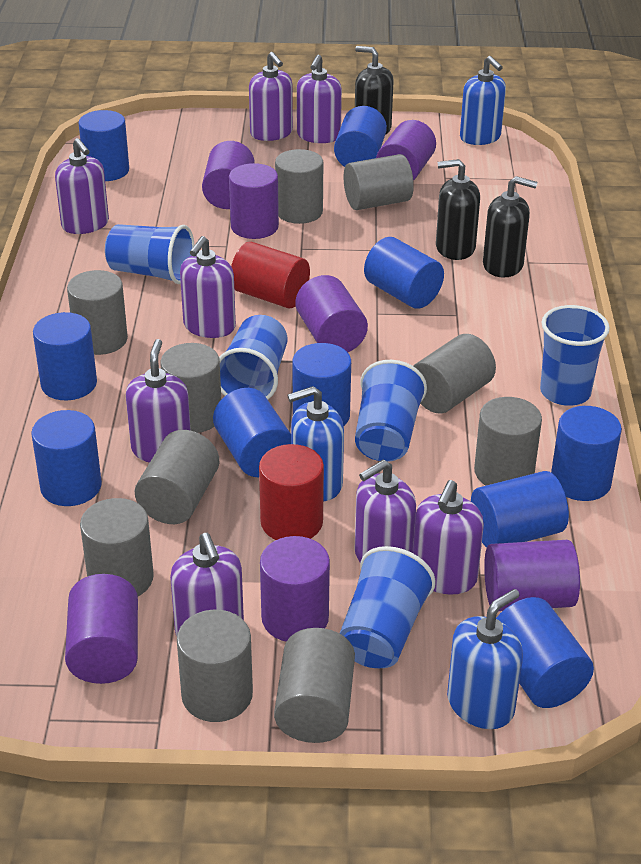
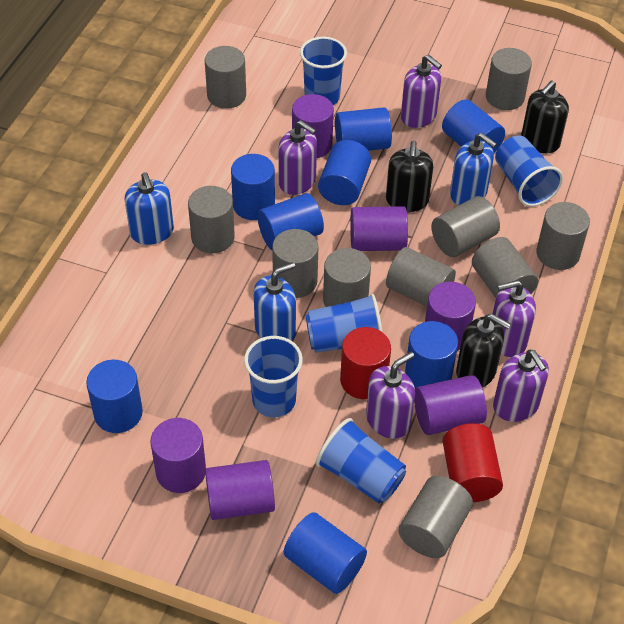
blue cylinder: 10 -> 8
purple cylinder: 7 -> 6
purple soap dispenser: 8 -> 5

